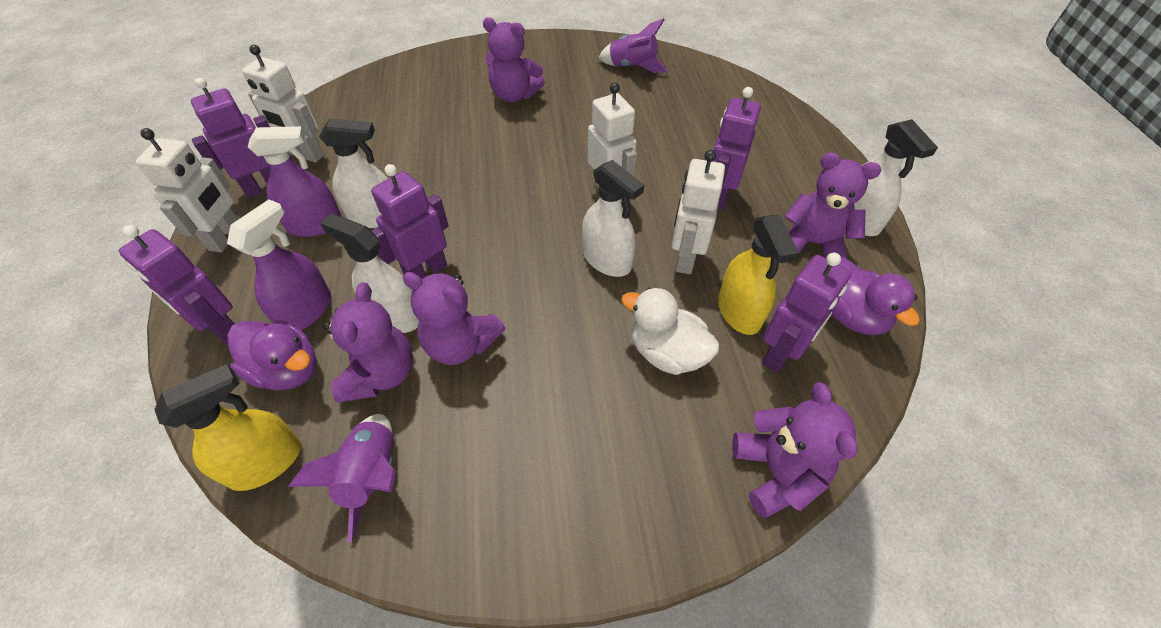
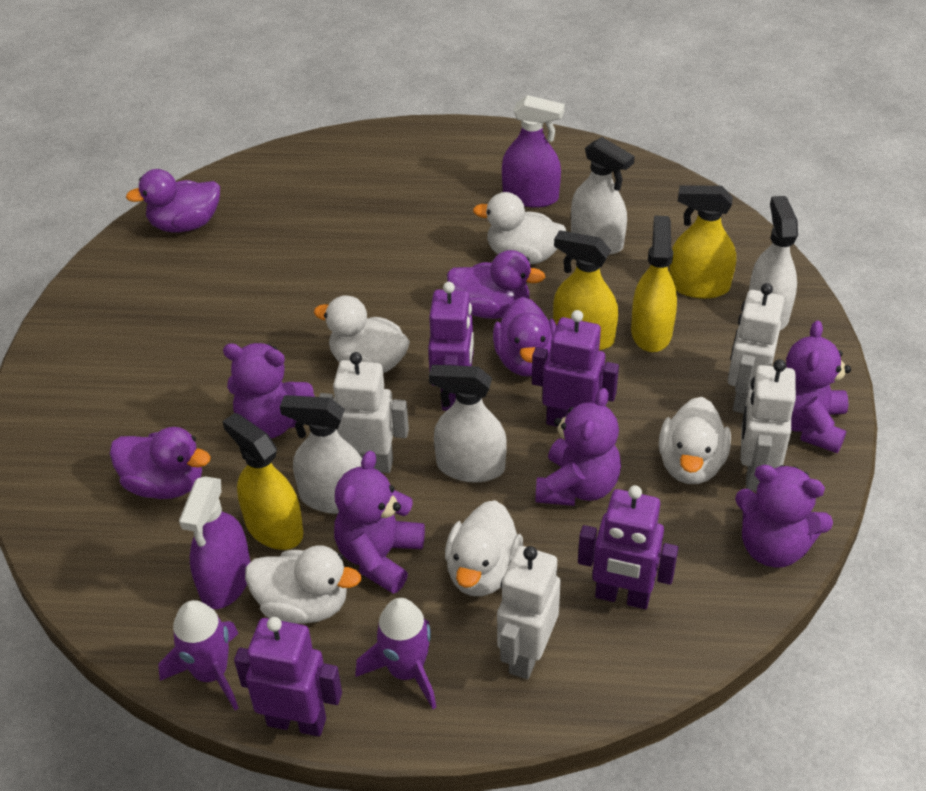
purple duck: 2 -> 4
purple robot: 5 -> 4
white duck: 1 -> 5
yellow spray bottle: 2 -> 4

